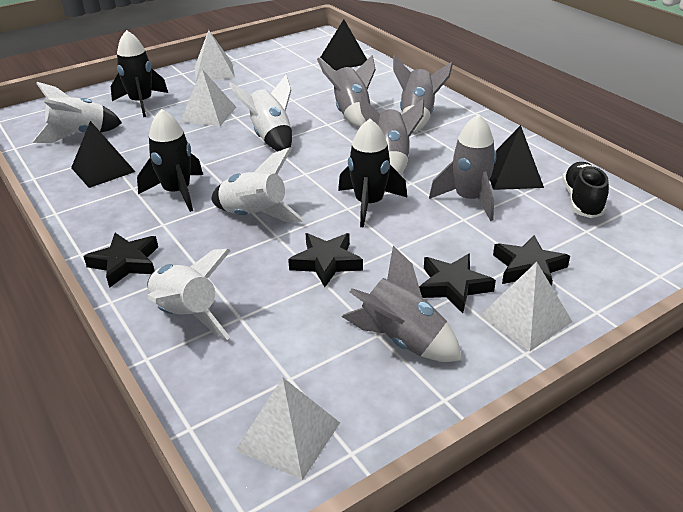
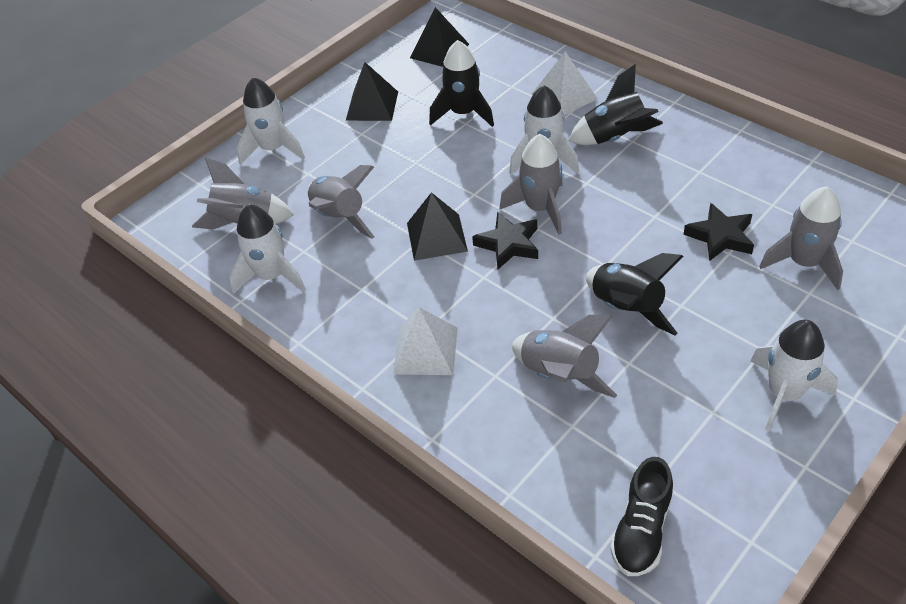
black star: 4 -> 2
white pyramid: 4 -> 2

